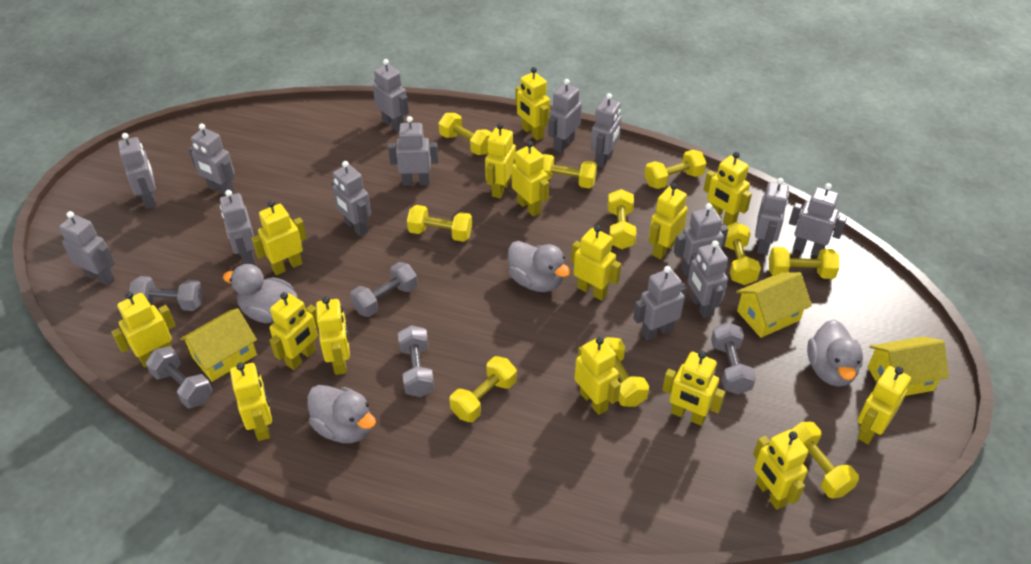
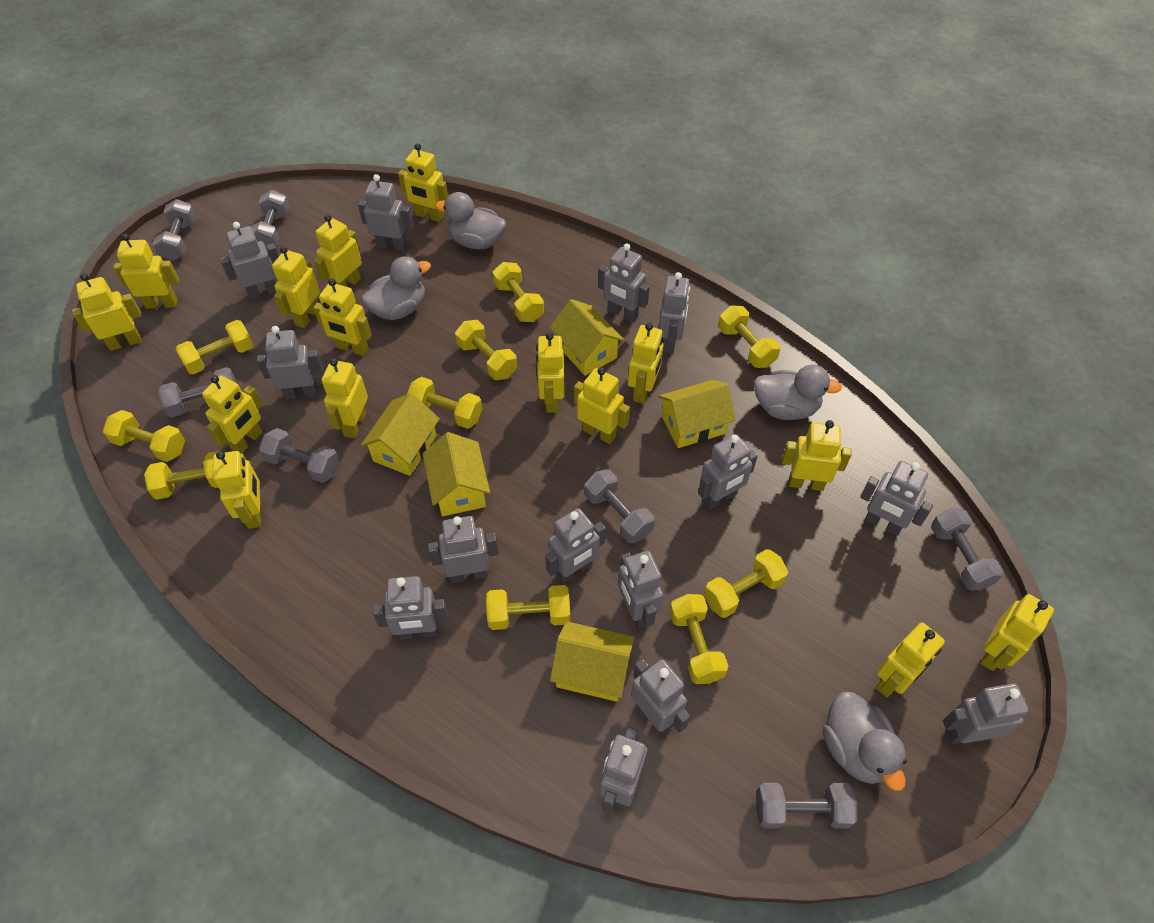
grey dumbbell: 5 -> 7
yellow house: 3 -> 5

